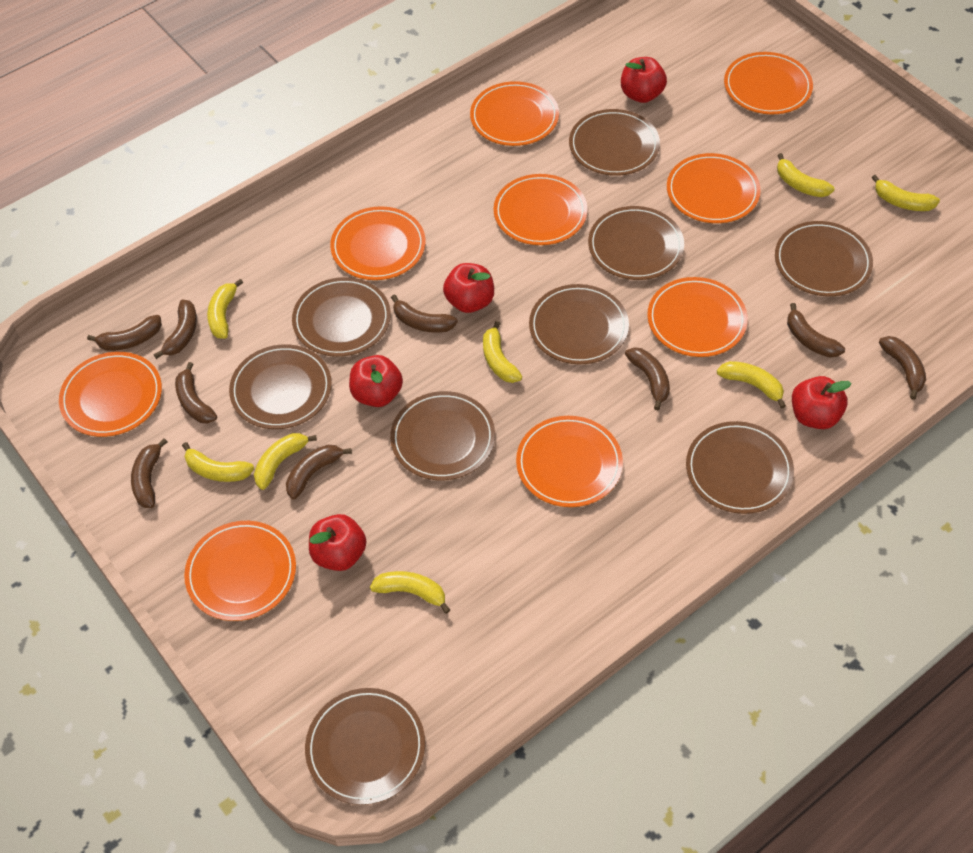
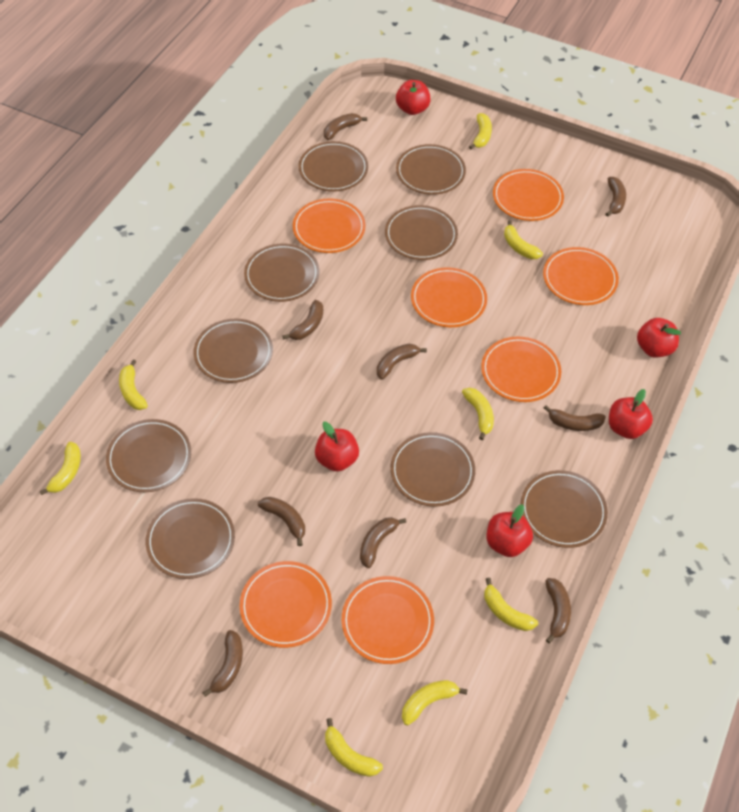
orange plate: 9 -> 7

